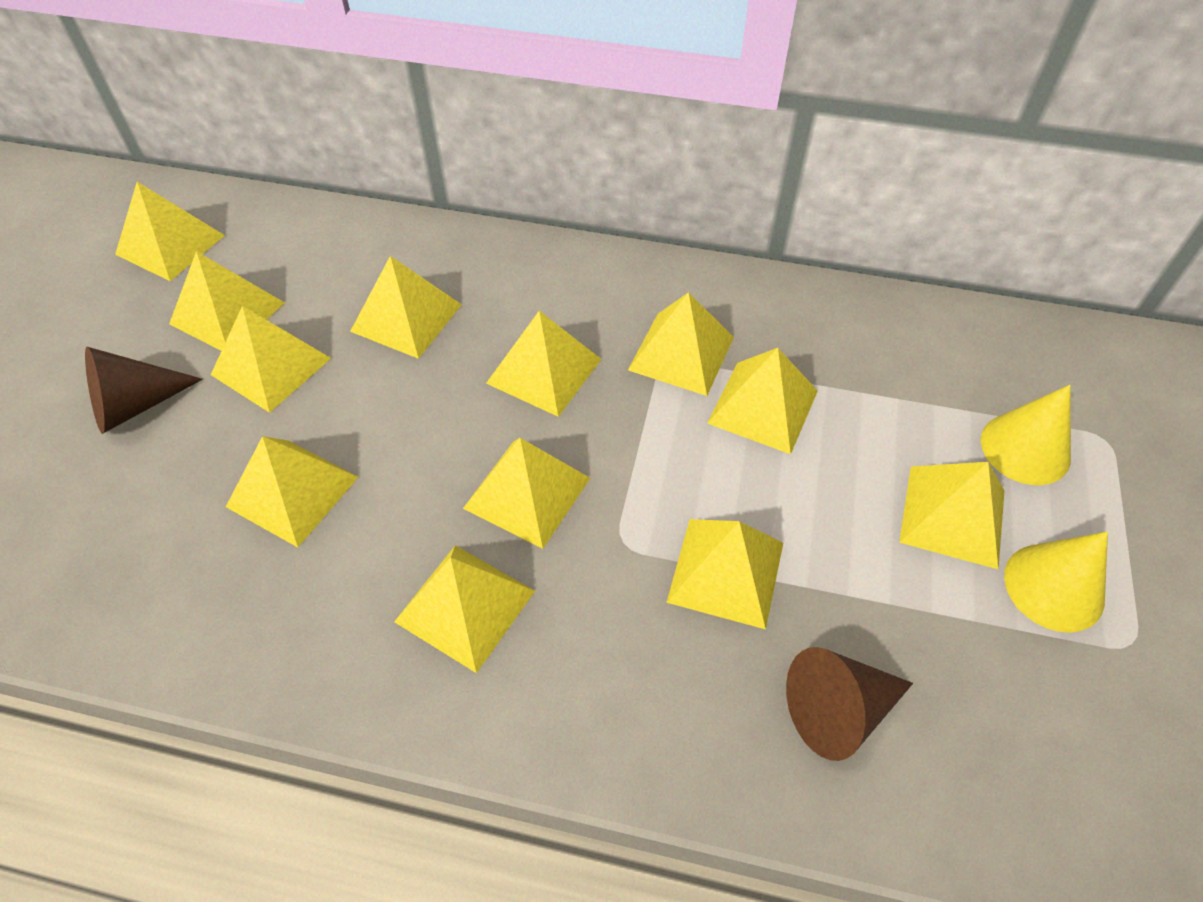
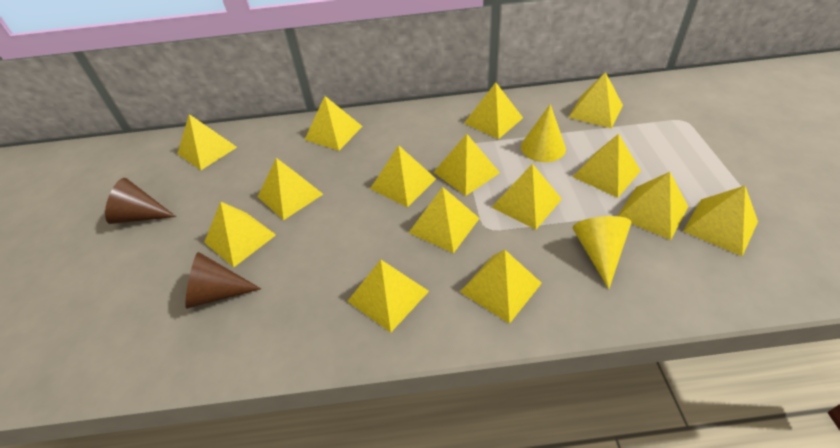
yellow pyramid: 12 -> 15

